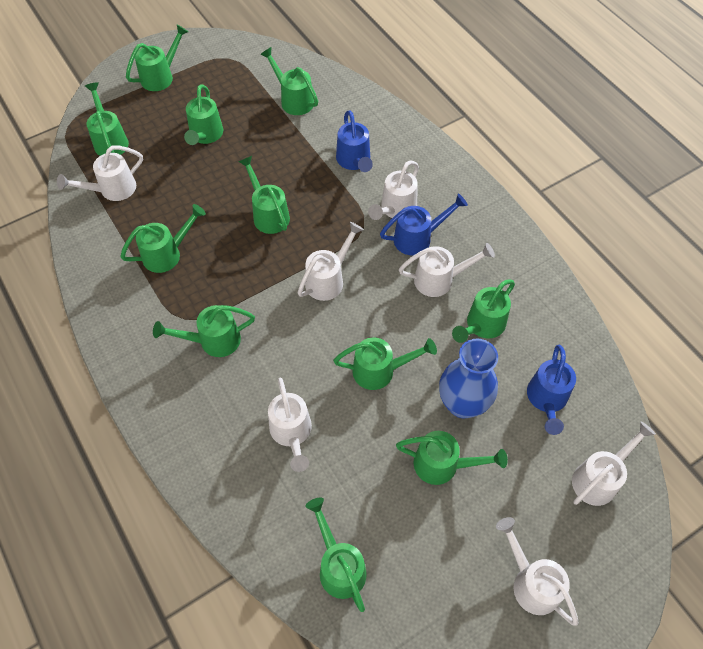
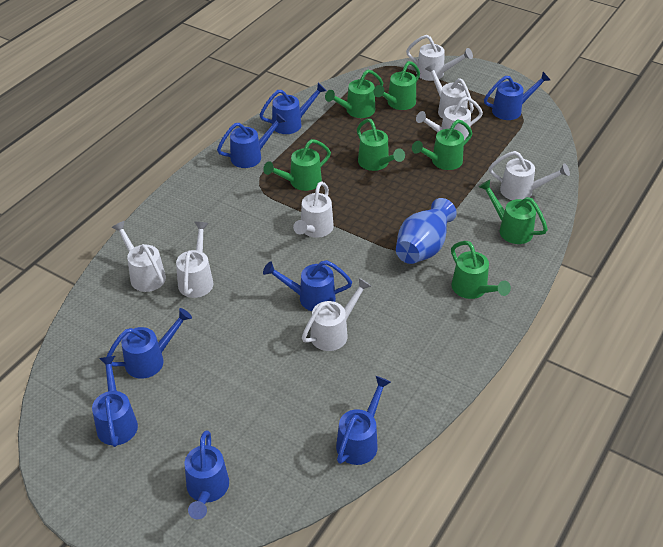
blue watering can: 3 -> 8
green watering can: 11 -> 7
white watering can: 7 -> 8

